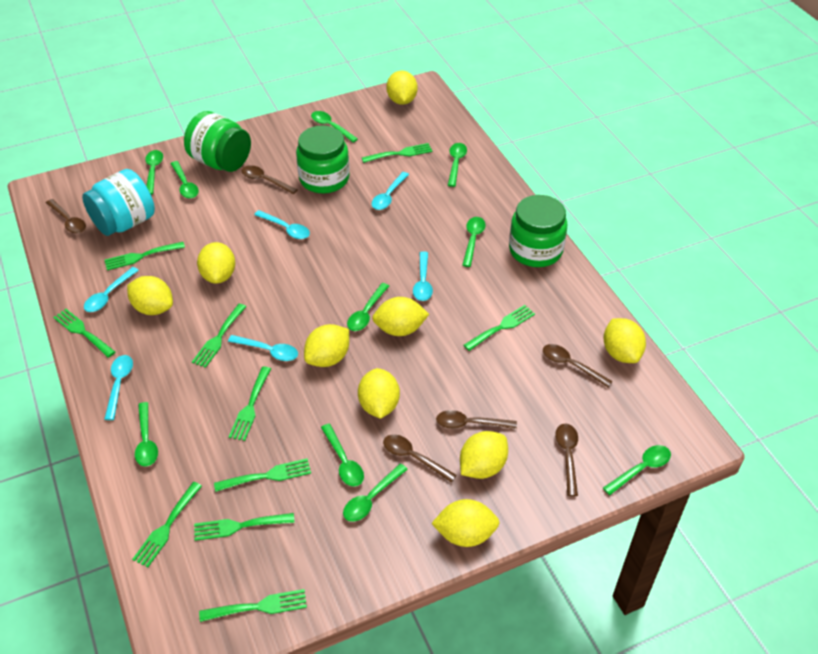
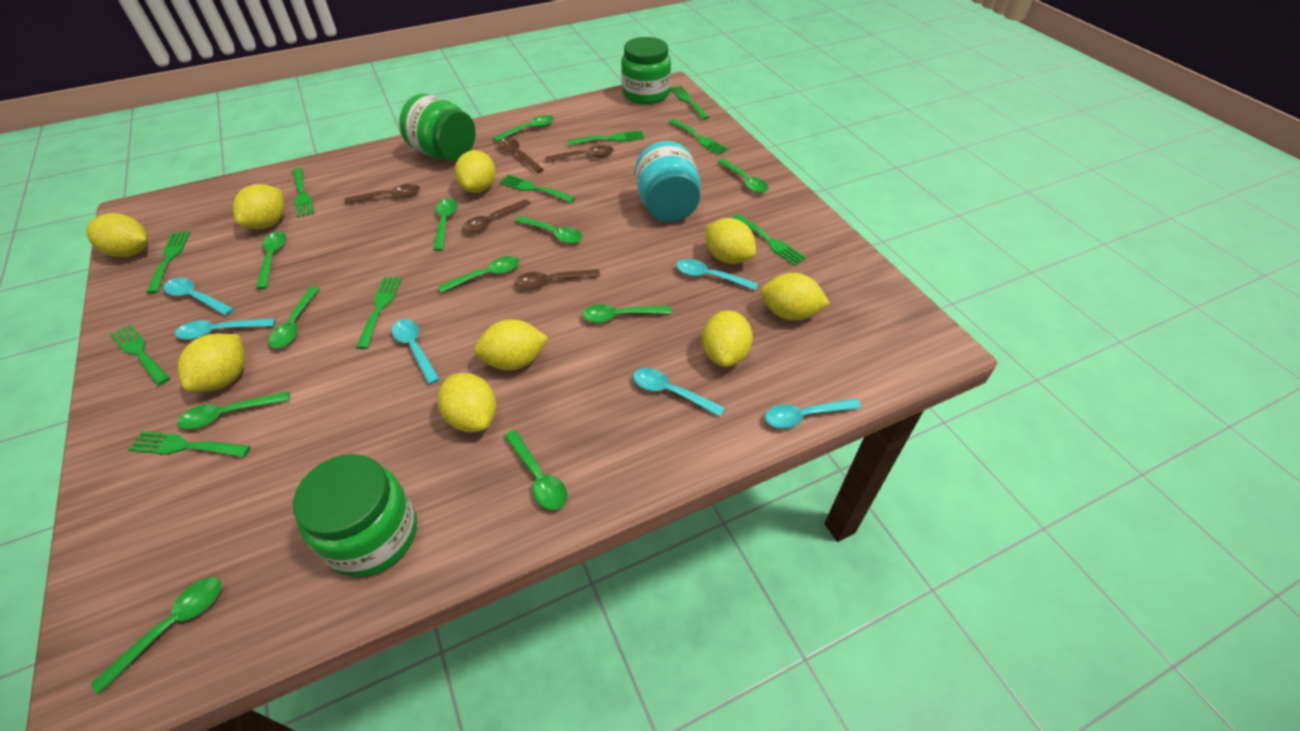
brown spoon: 6 -> 5
green spoon: 10 -> 11

